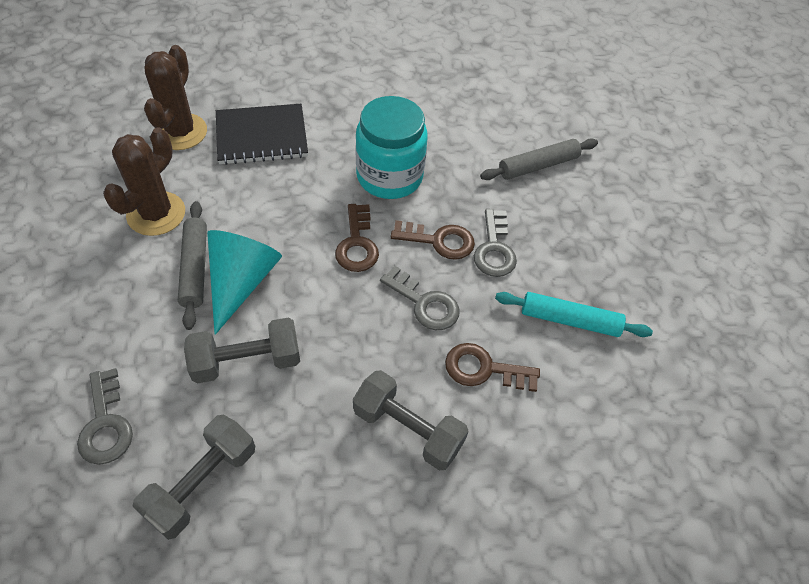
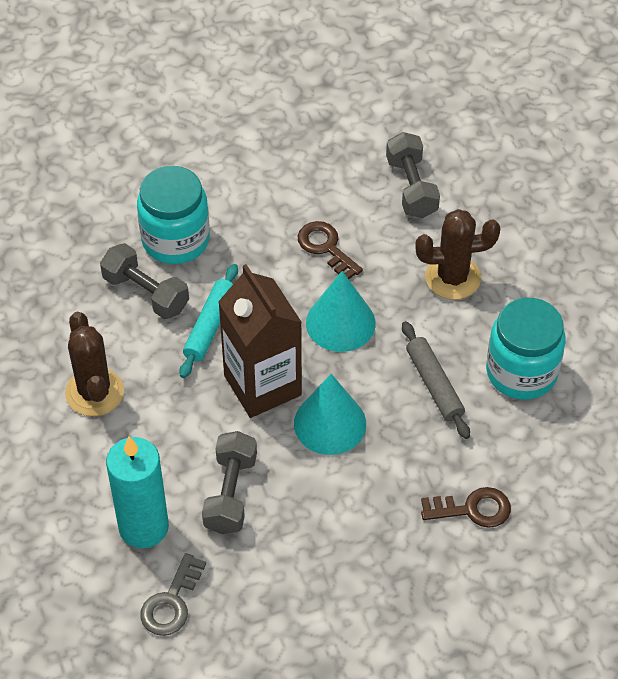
black notebook: 1 -> 0
brown carton: 0 -> 1
brown key: 3 -> 2
grey key: 3 -> 1
grey rolling pin: 2 -> 1
turquoise candle: 0 -> 1
turquoise cone: 1 -> 2
turquoise jar: 1 -> 2

